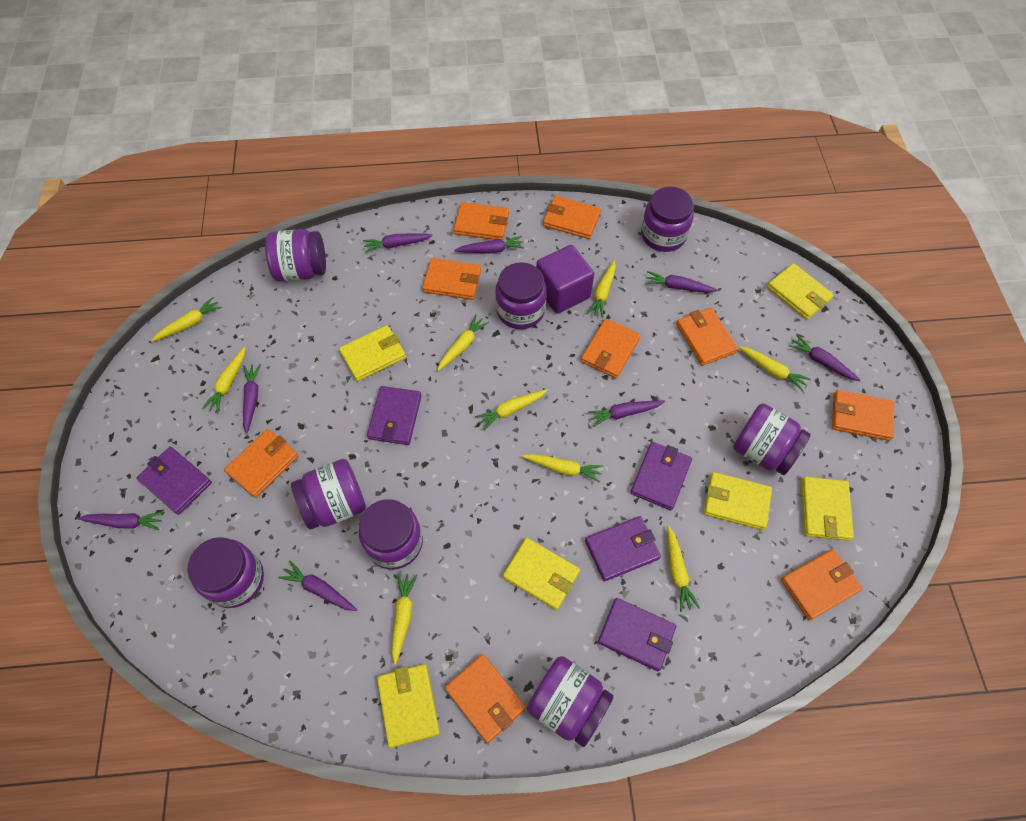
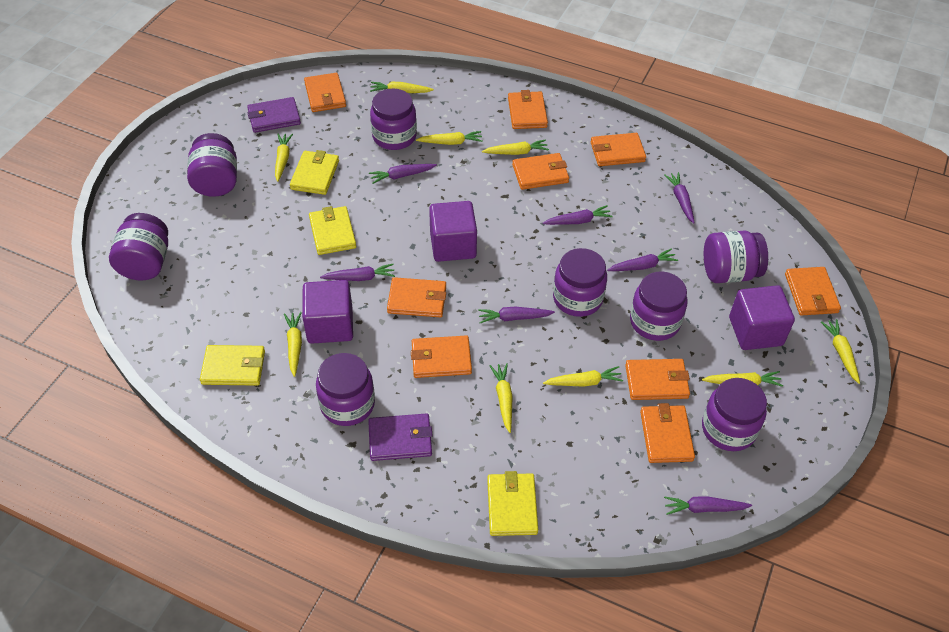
purple carrot: 8 -> 7
purple cube: 1 -> 3
purple wallet: 5 -> 2
yellow wallet: 6 -> 4

